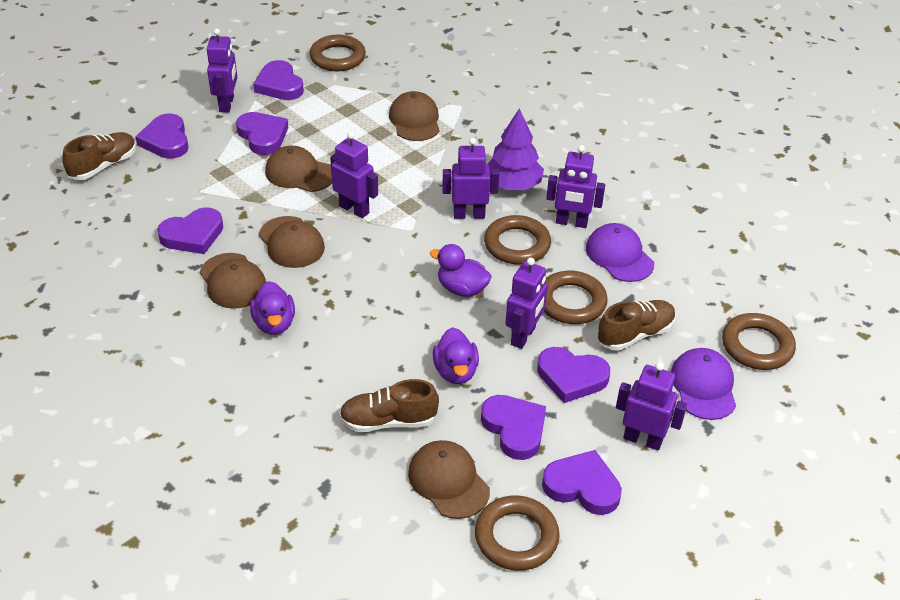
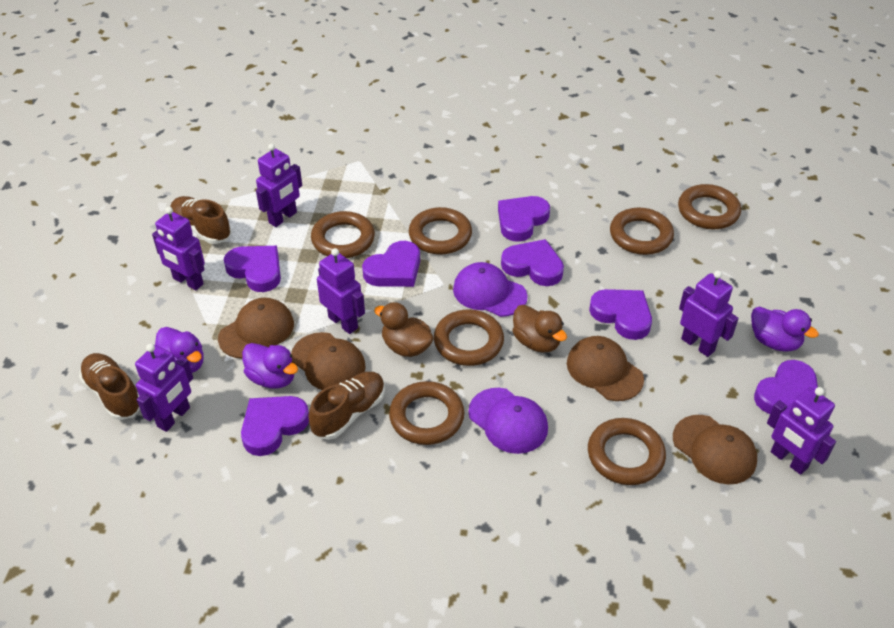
brown cap: 5 -> 4
brown duck: 0 -> 2
brown ring: 5 -> 7
purple tree: 1 -> 0

